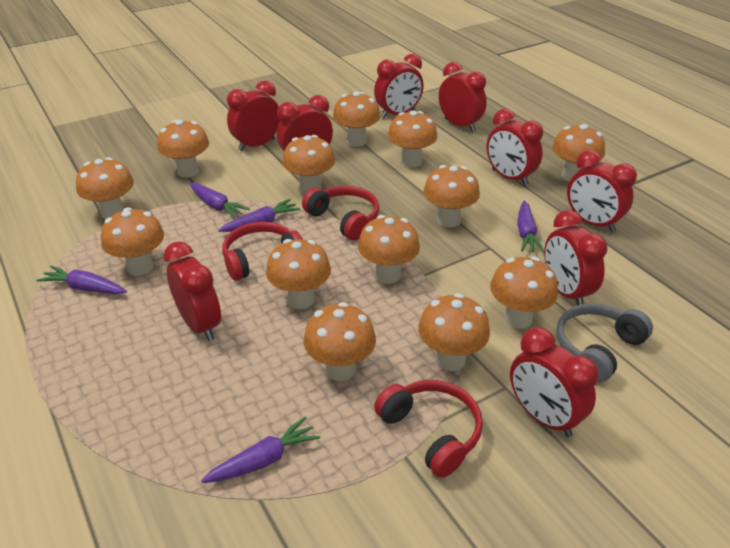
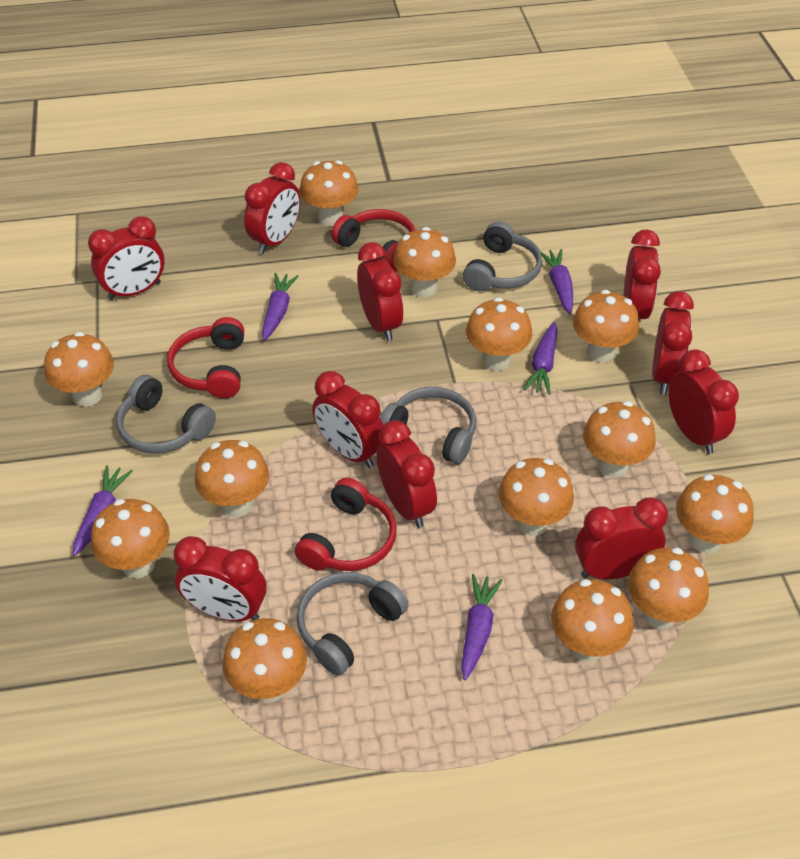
grey headphones: 1 -> 4
red clock: 9 -> 10

